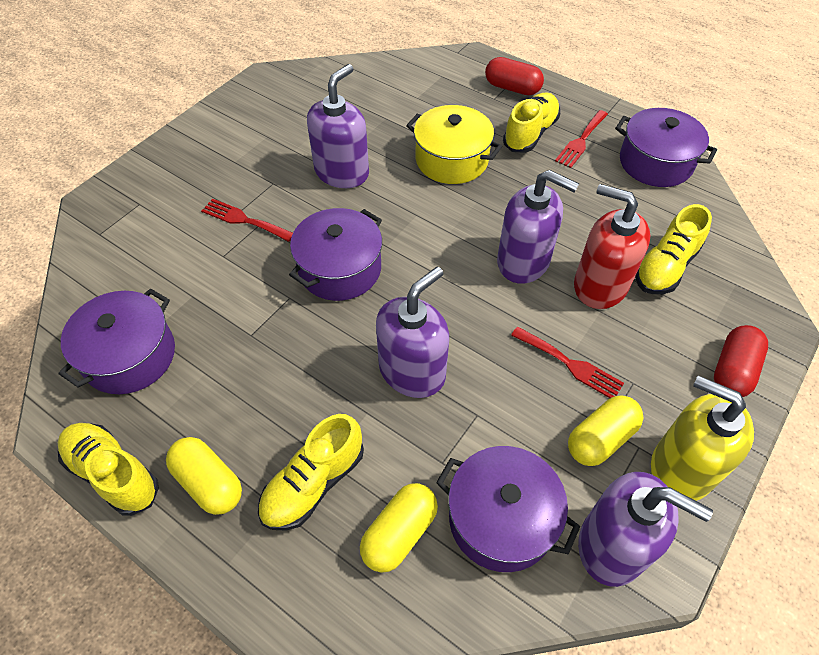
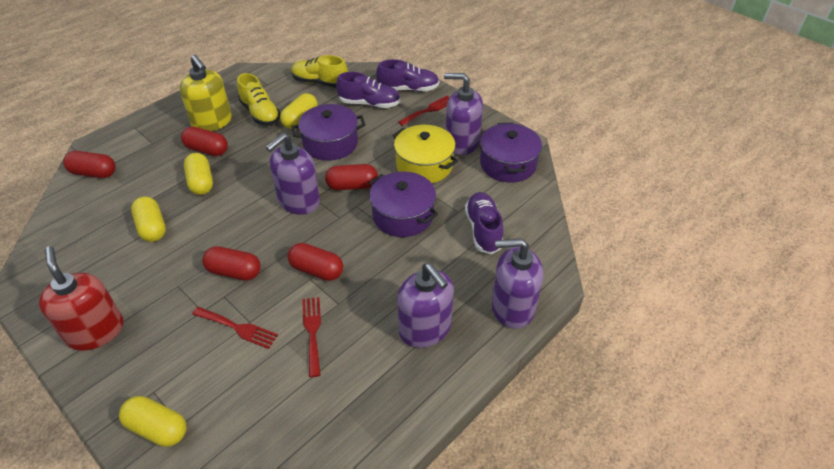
purple pot: 4 -> 3
purple shoe: 0 -> 3
red capsule: 2 -> 5
yellow capsule: 3 -> 4
yellow shoe: 4 -> 2

